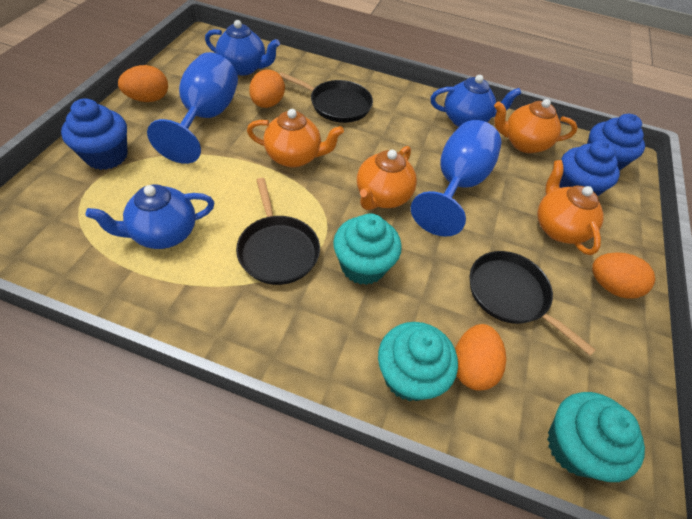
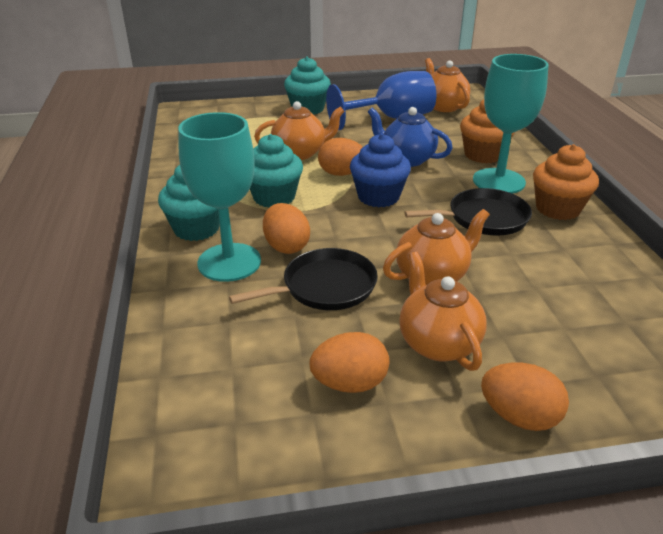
black pan: 3 -> 2
blue cupcake: 3 -> 1
blue goblet: 2 -> 1
blue teapot: 3 -> 1
orange cupcake: 0 -> 2
turquoise goblet: 0 -> 2

